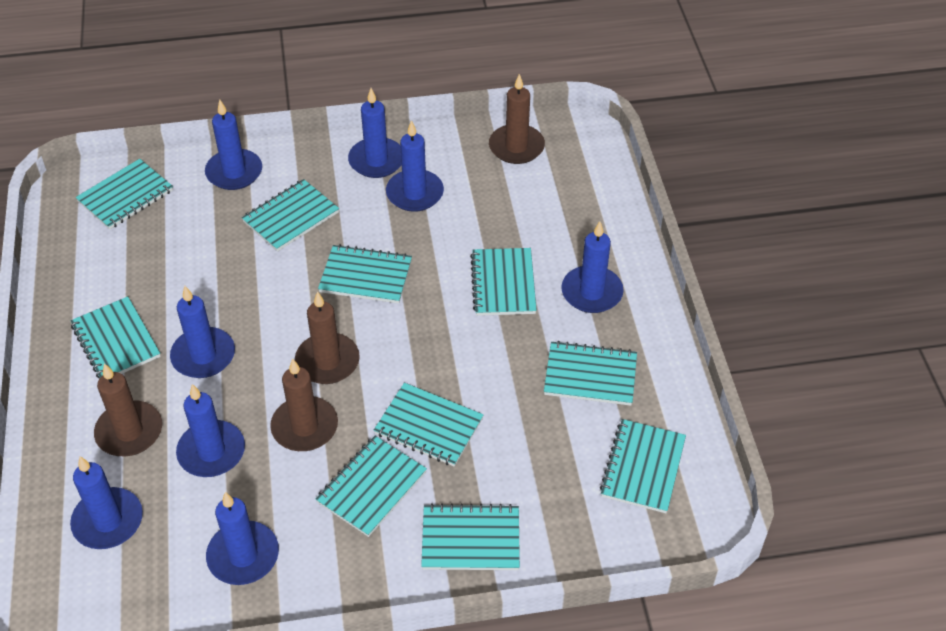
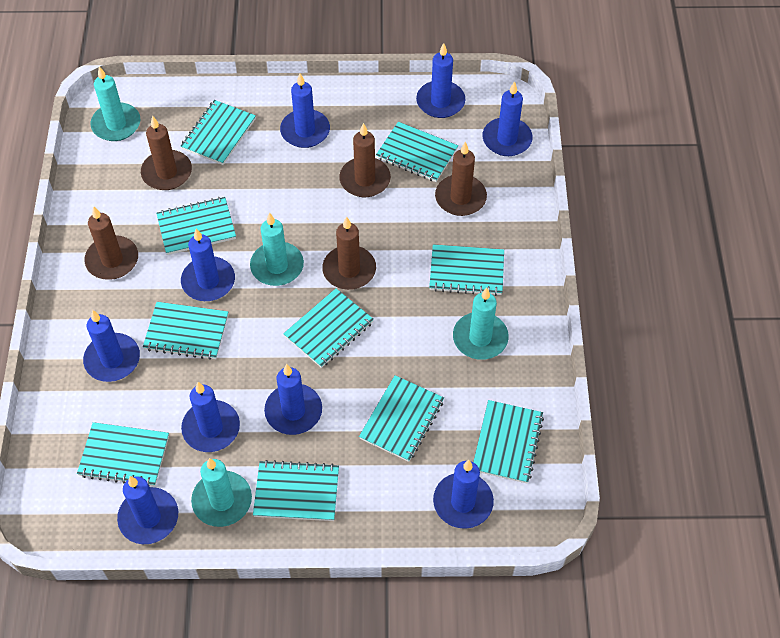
blue candle: 8 -> 9
brown candle: 4 -> 5
turquoise candle: 0 -> 4

